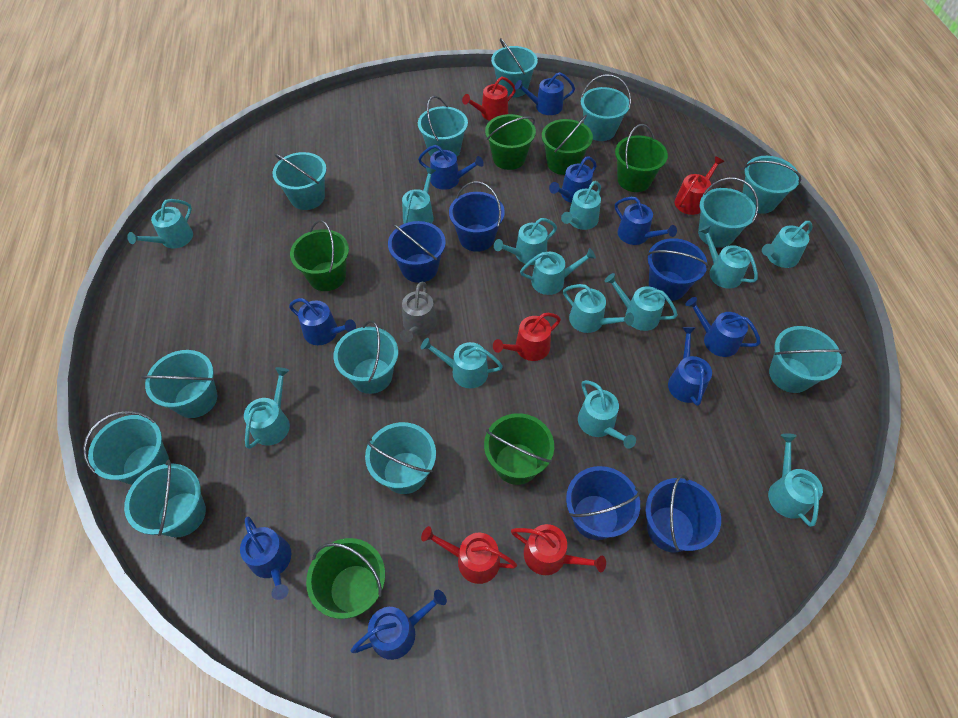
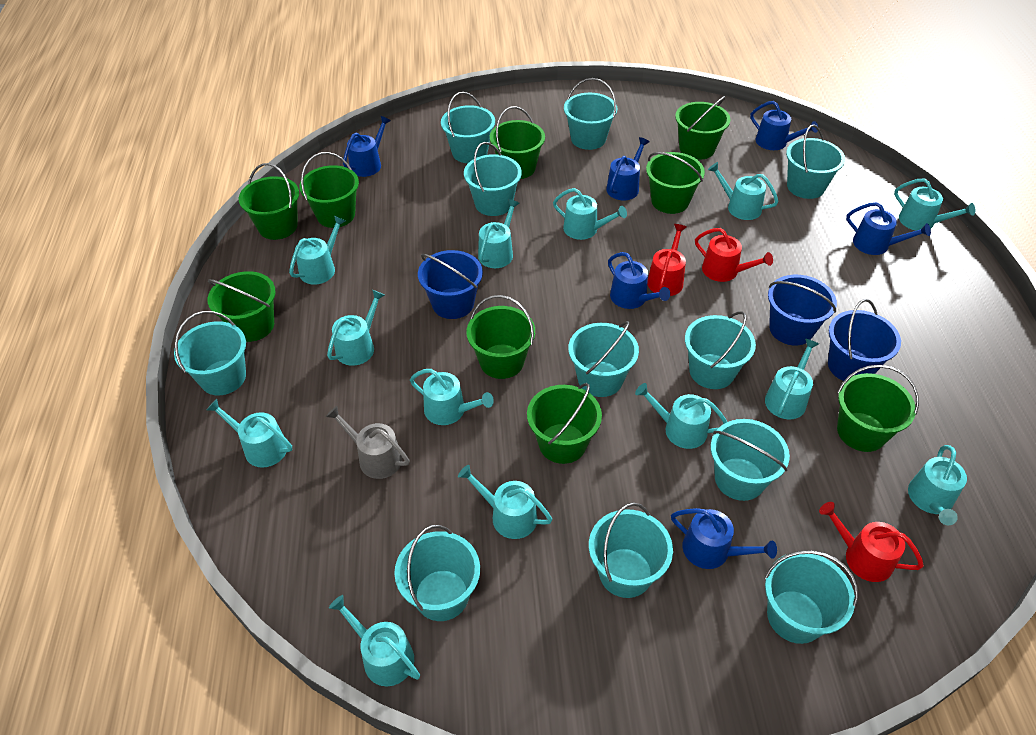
blue bucket: 5 -> 3
blue watering can: 9 -> 6
green bucket: 6 -> 9
red watering can: 5 -> 3
turquoise bucket: 12 -> 11

